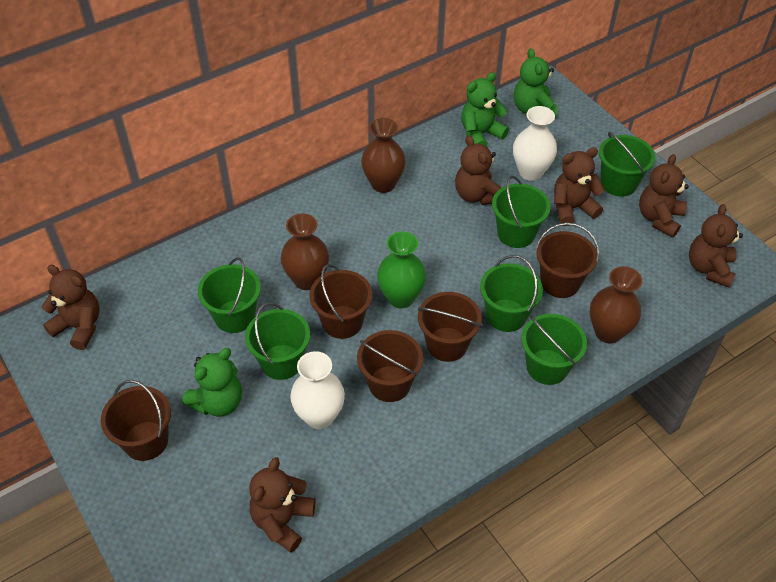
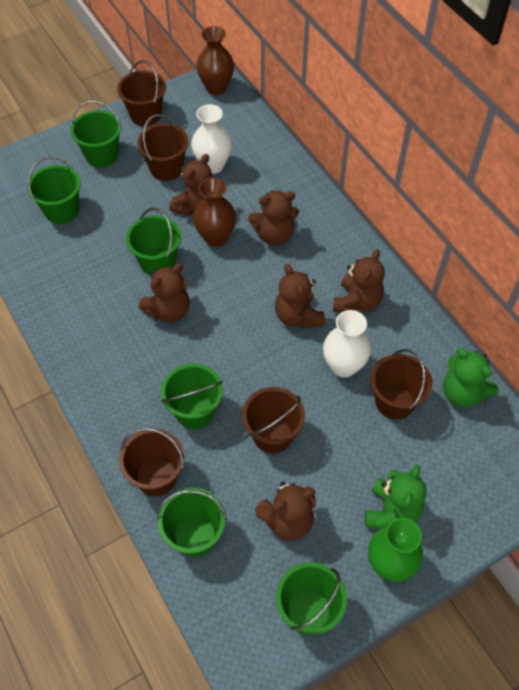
brown vase: 3 -> 2
green teddy bear: 3 -> 2

